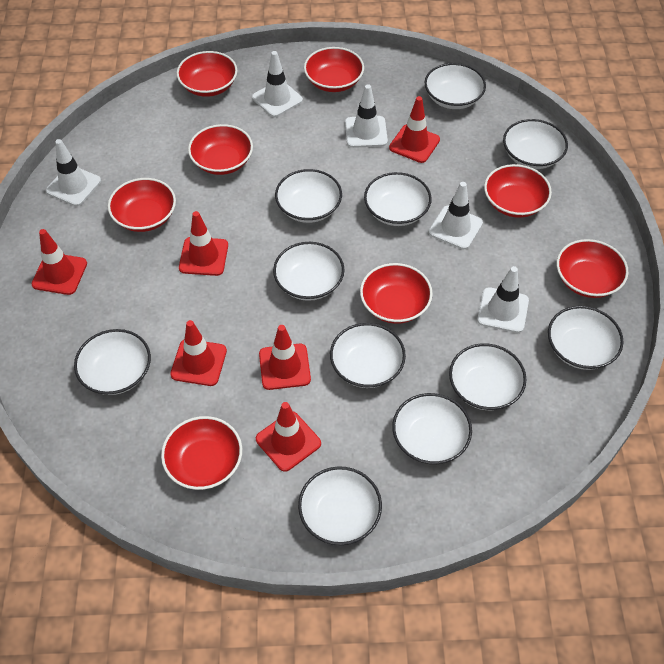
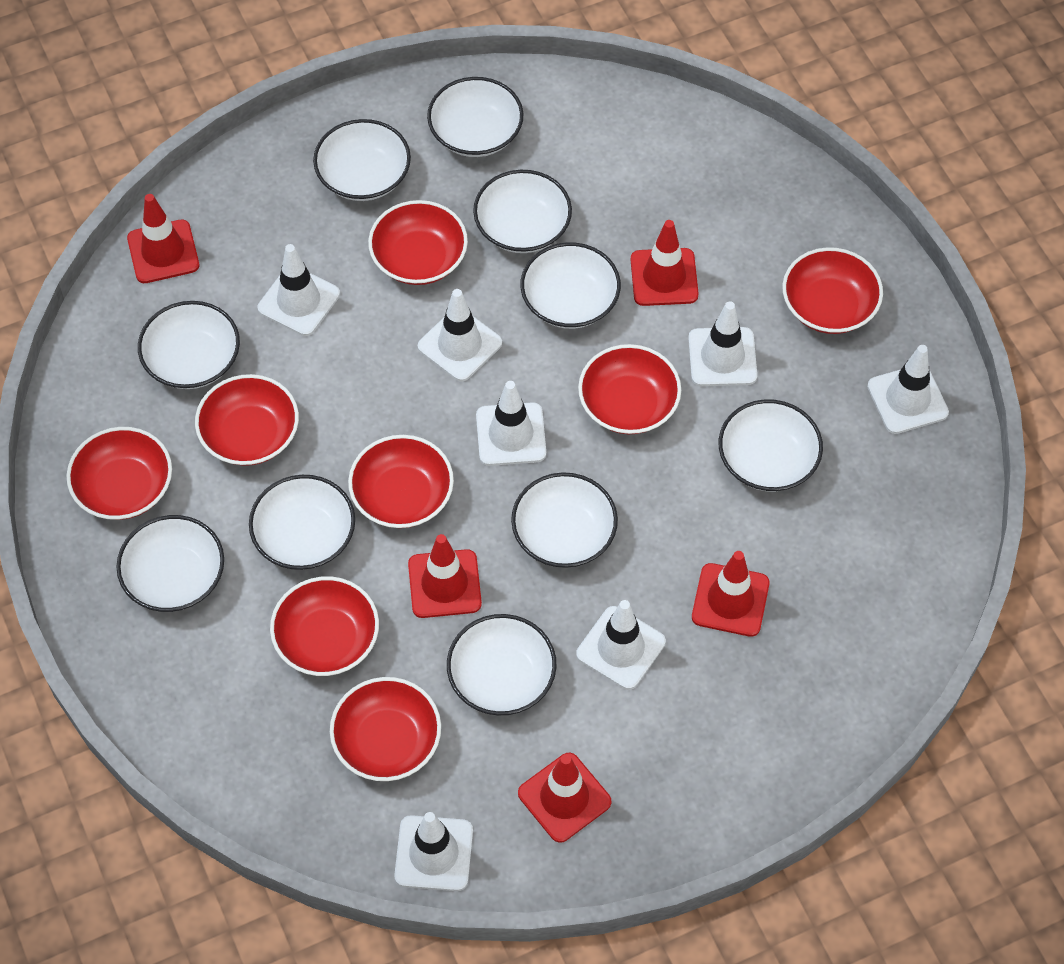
red traffic cone: 6 -> 5
white bowl: 11 -> 10
white traffic cone: 5 -> 7

